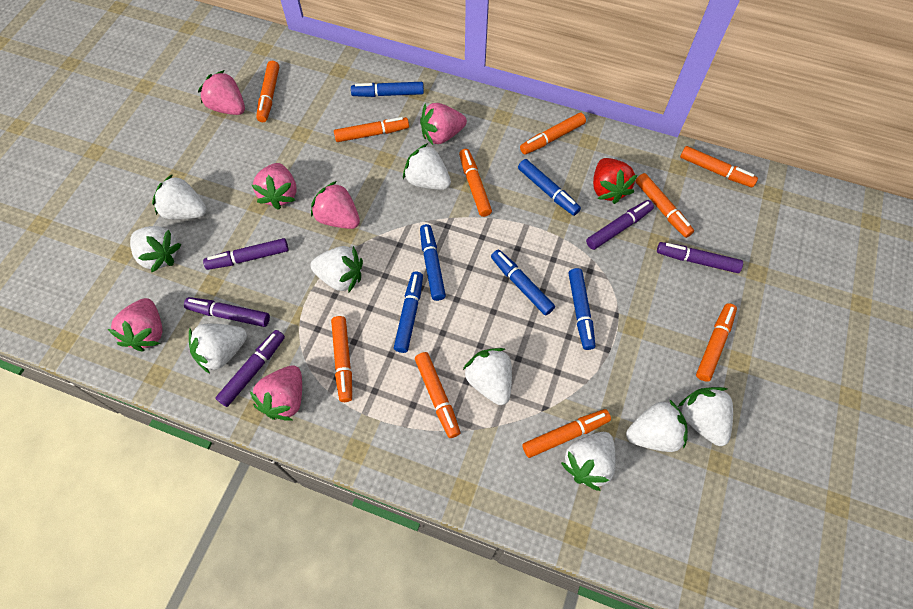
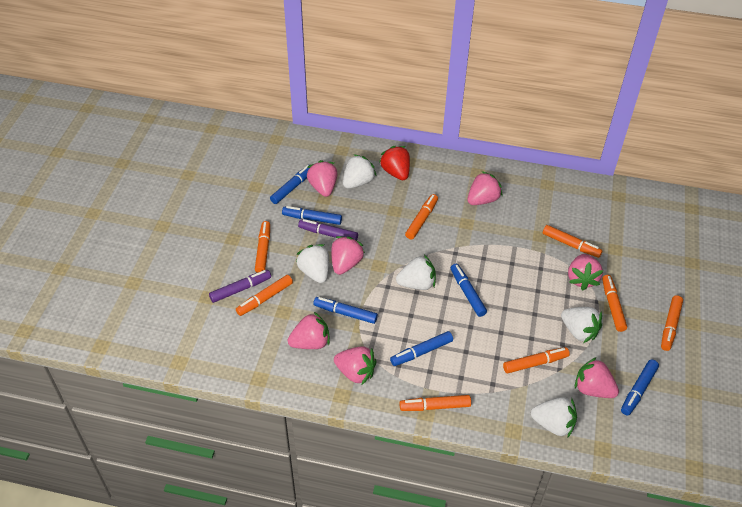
orange marker: 10 -> 8
pink strawberry: 6 -> 7
purple marker: 5 -> 2
white strawberry: 9 -> 5

